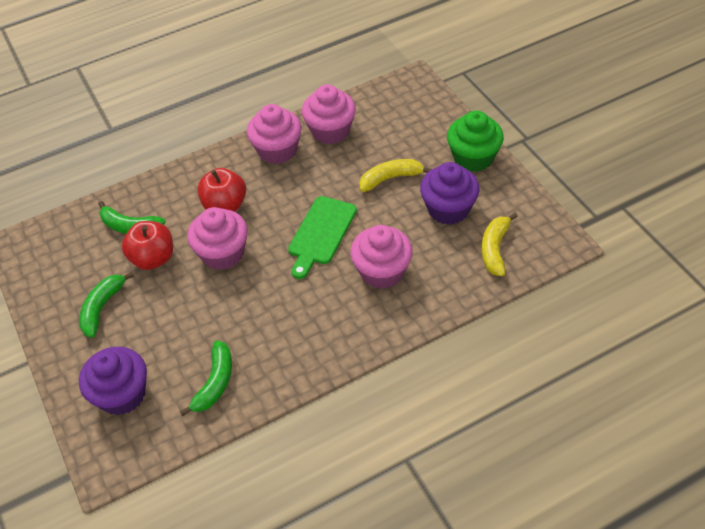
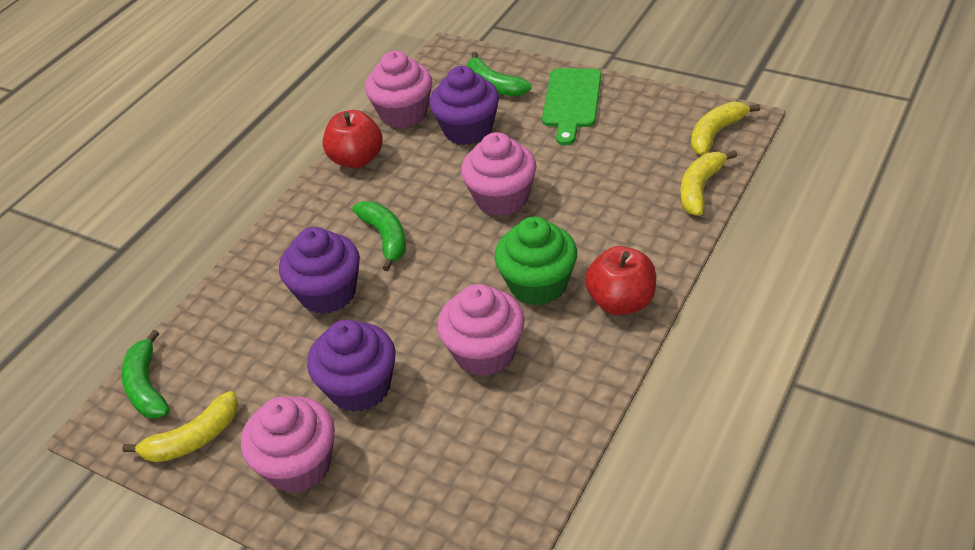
purple cupcake: 2 -> 3
yellow banana: 2 -> 3

